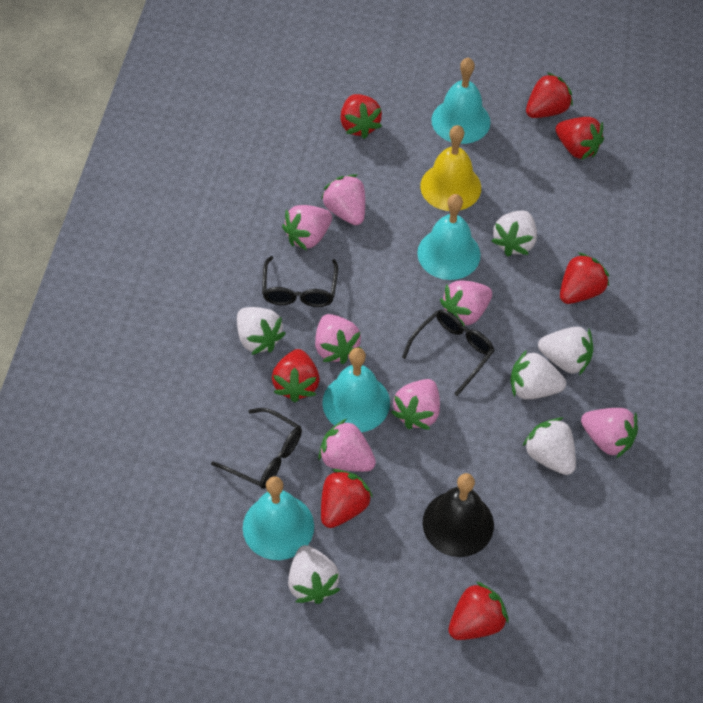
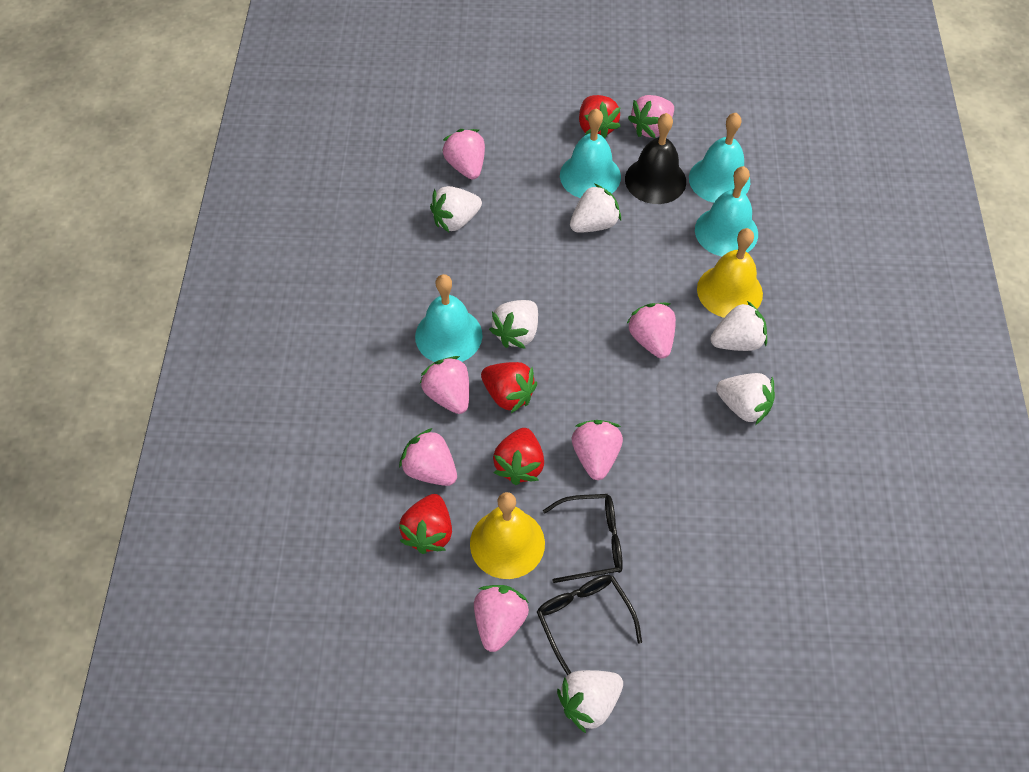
black glasses: 3 -> 2
red strawberry: 7 -> 4
yellow bell: 1 -> 2

